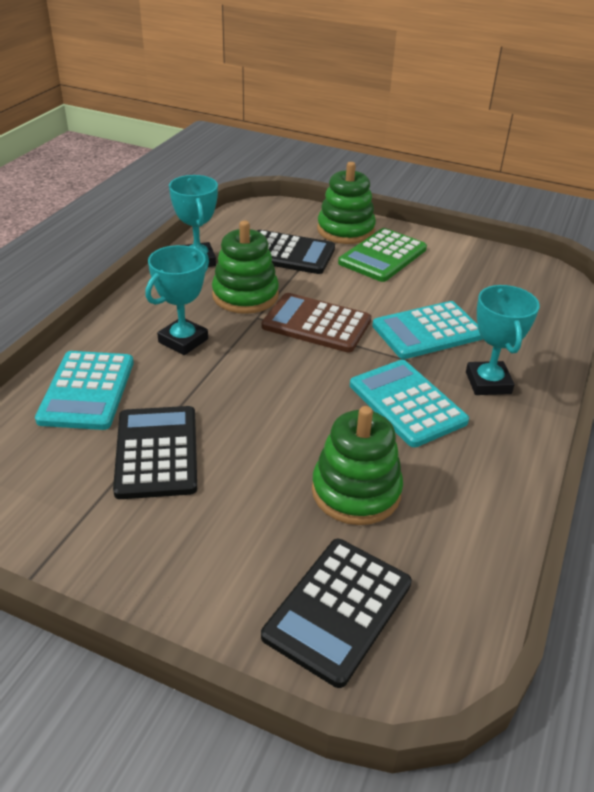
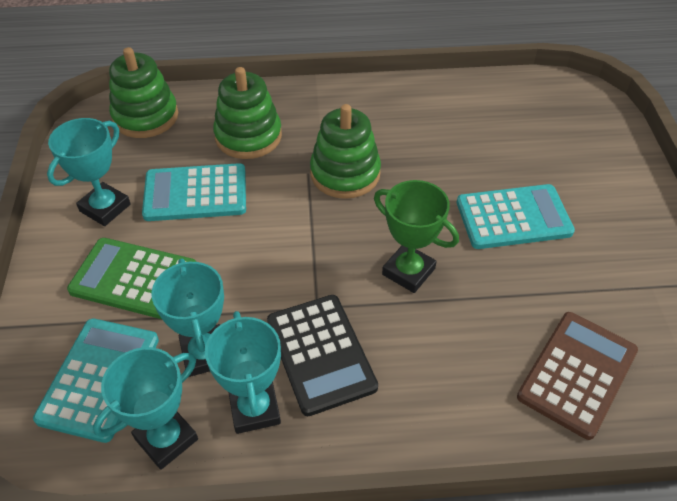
black calculator: 3 -> 1
green trophy: 0 -> 1
turquoise trophy: 3 -> 4

